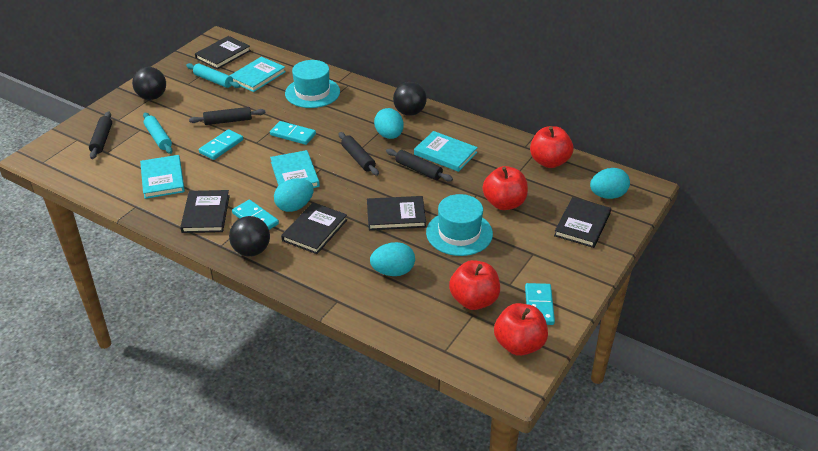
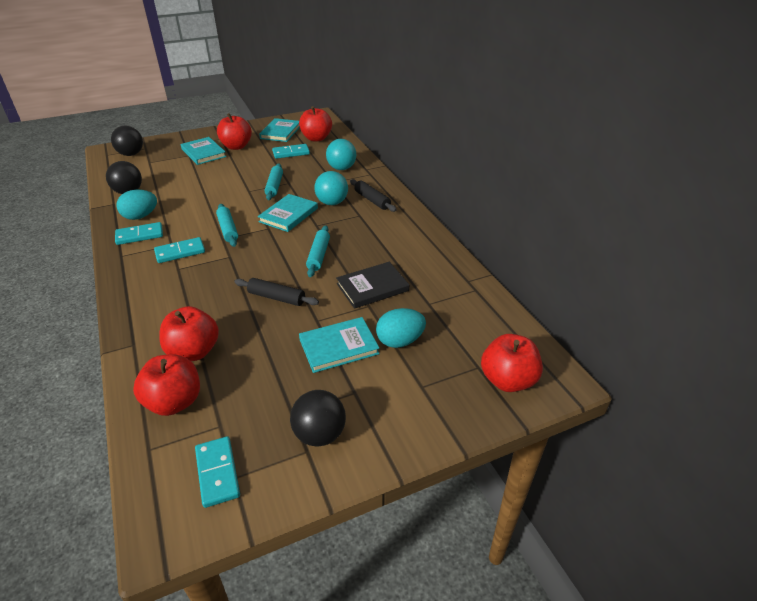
black book: 5 -> 1
black rolling pin: 4 -> 2
red apple: 4 -> 5
turquoise ball: 0 -> 2
turquoise egg: 4 -> 2
turquoise hat: 2 -> 0
turquoise rolling pin: 2 -> 3

